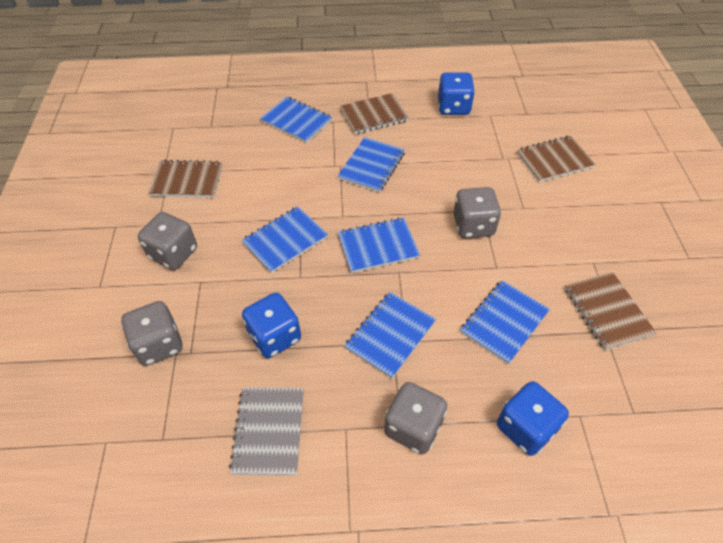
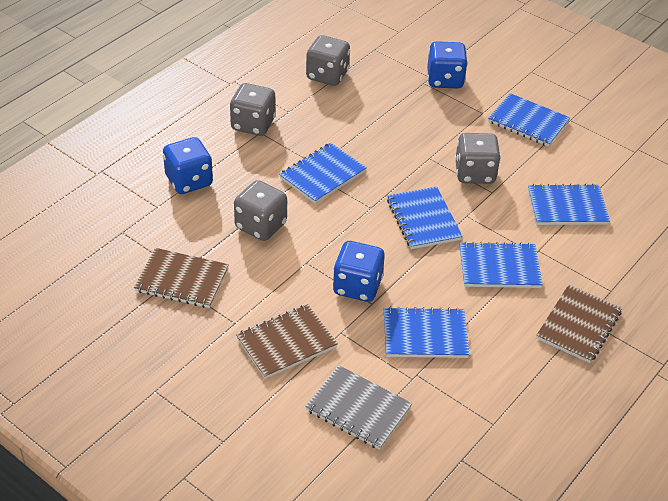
brown notebook: 4 -> 3

